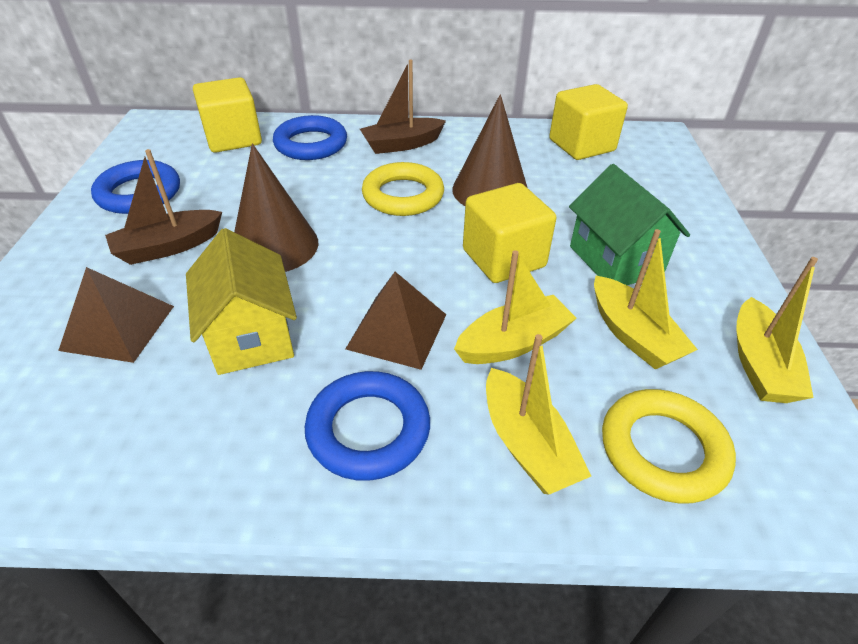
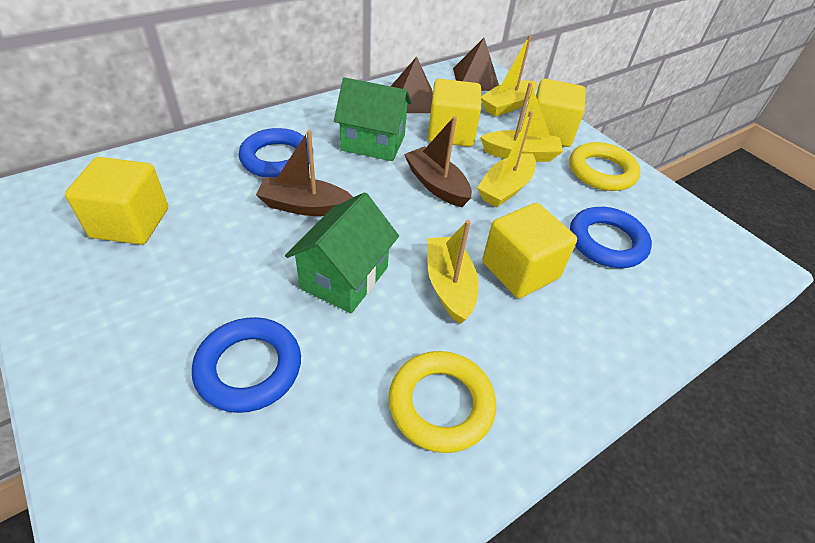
brown cone: 2 -> 0
green house: 1 -> 2
yellow cube: 3 -> 4
yellow house: 1 -> 0

